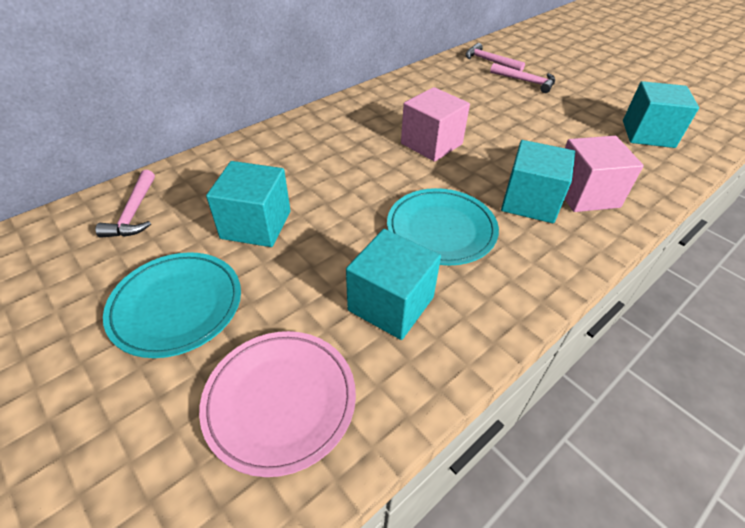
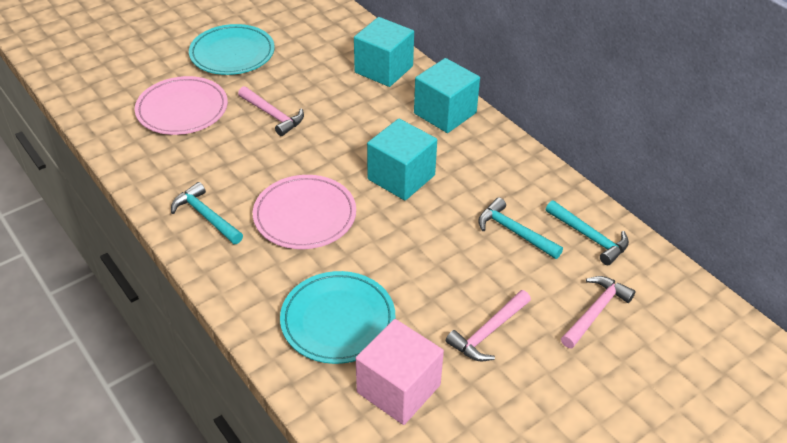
pink cube: 2 -> 1
pink plate: 1 -> 2
turquoise cube: 4 -> 3
turquoise hammer: 0 -> 3

